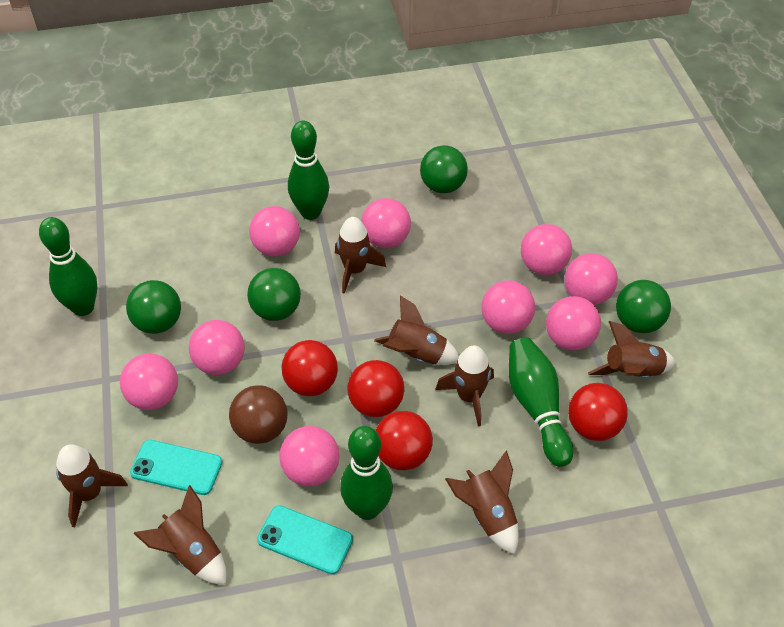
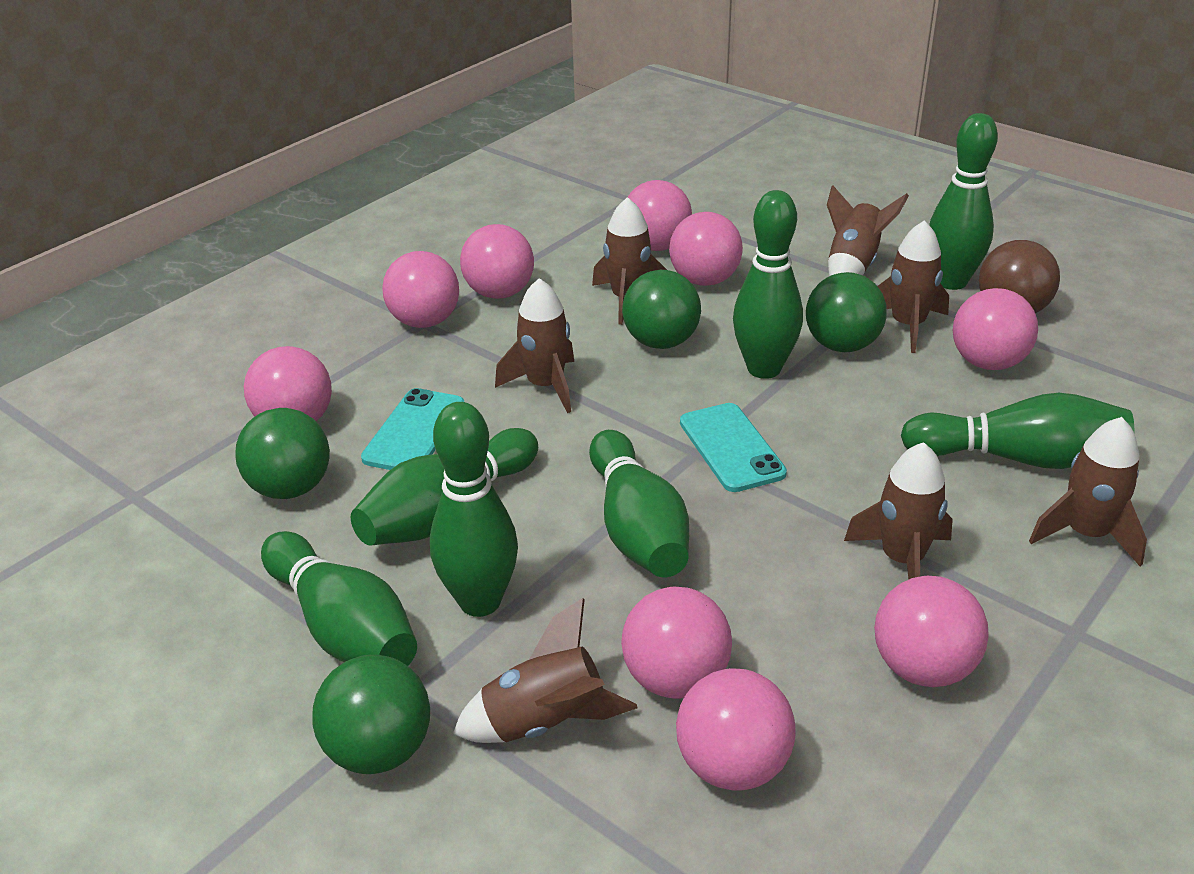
green bowling pin: 4 -> 7
red ball: 4 -> 0

